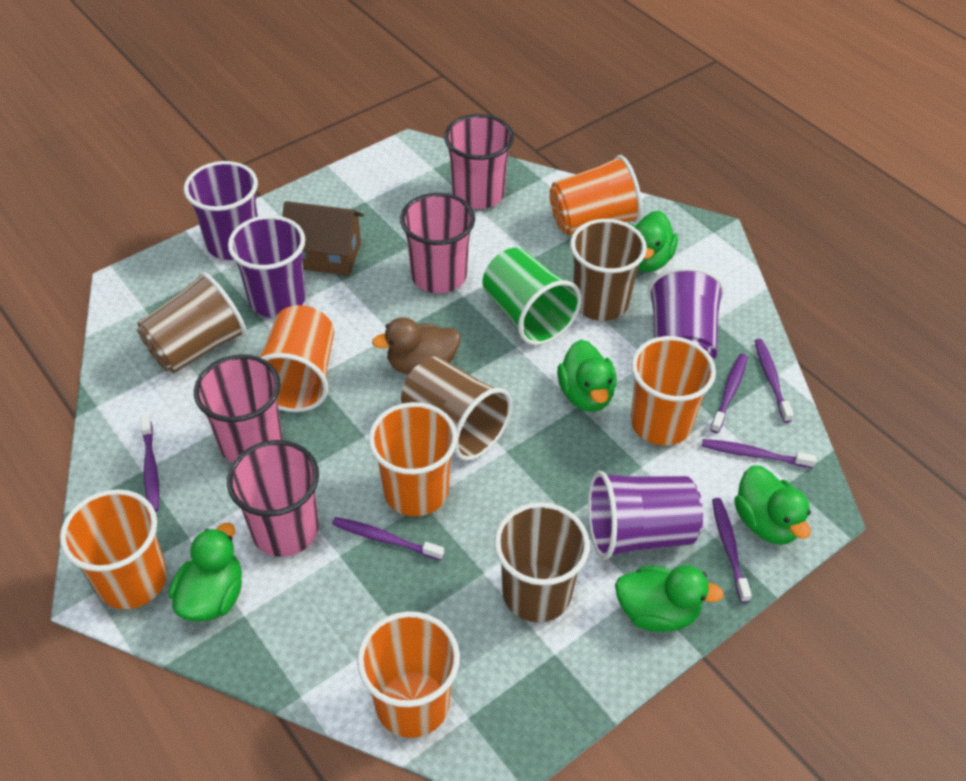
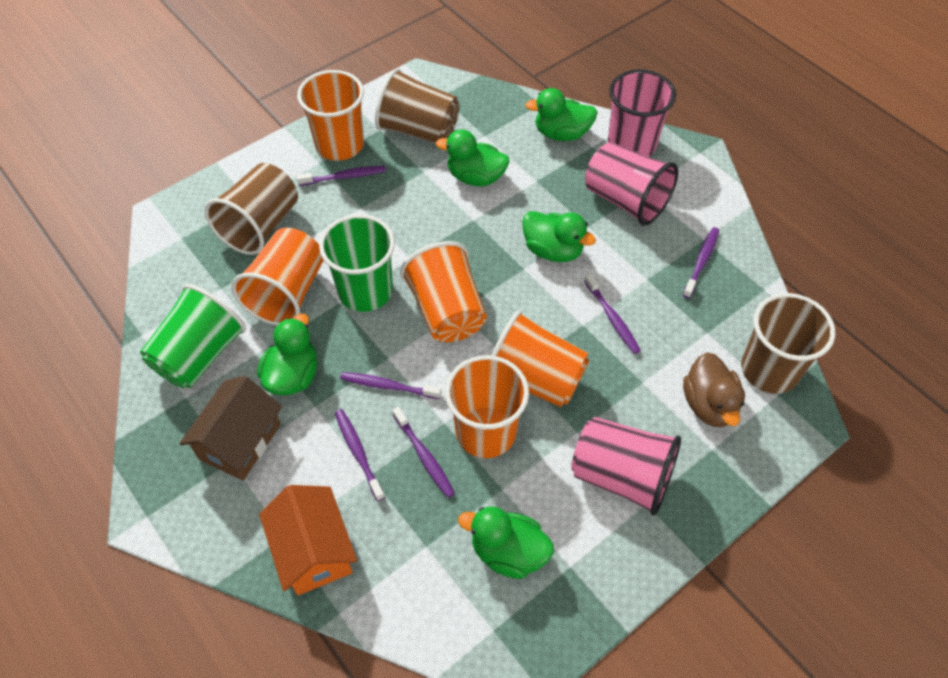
brown cup: 4 -> 3
green cup: 1 -> 2
orange cup: 6 -> 5
orange house: 0 -> 1
pink cup: 4 -> 3
purple cup: 4 -> 0

